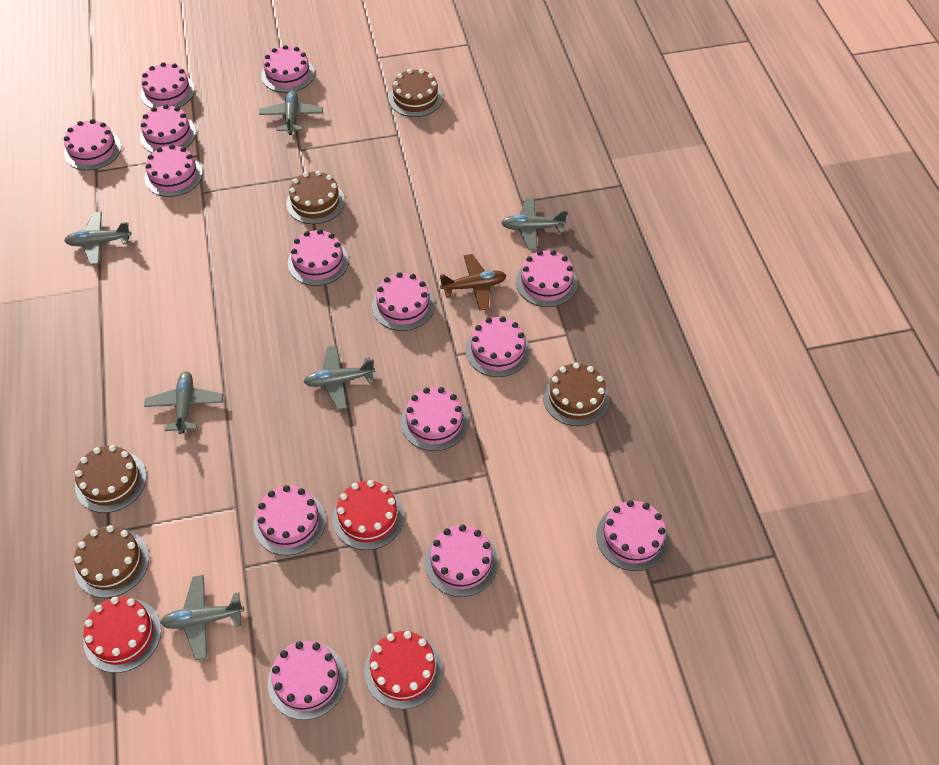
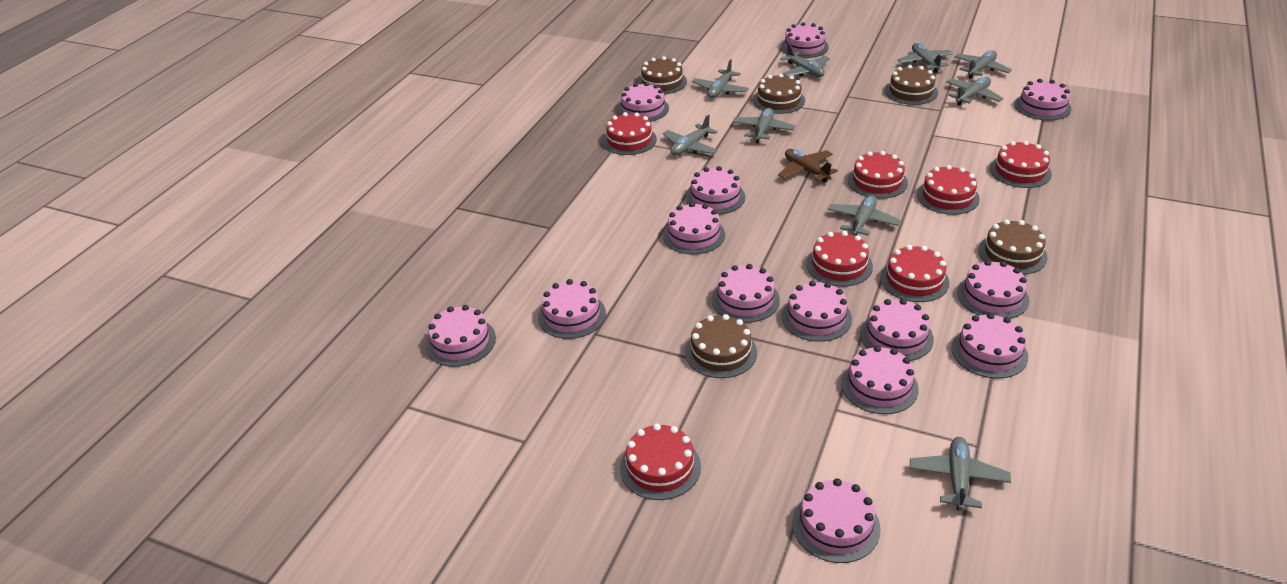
grey plane: 6 -> 9
red cake: 3 -> 7

